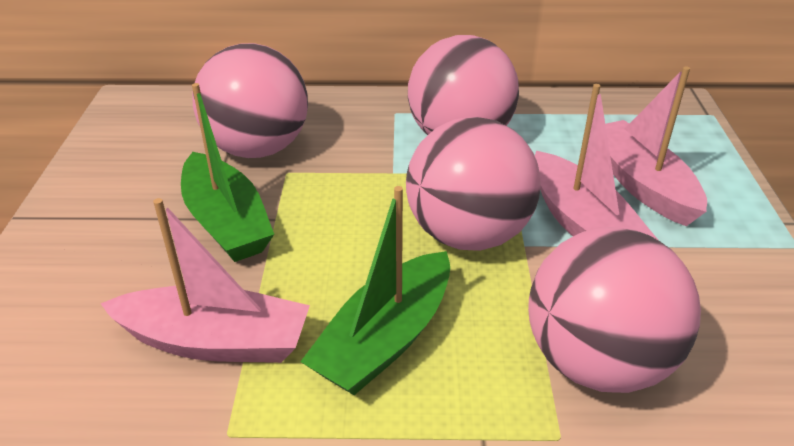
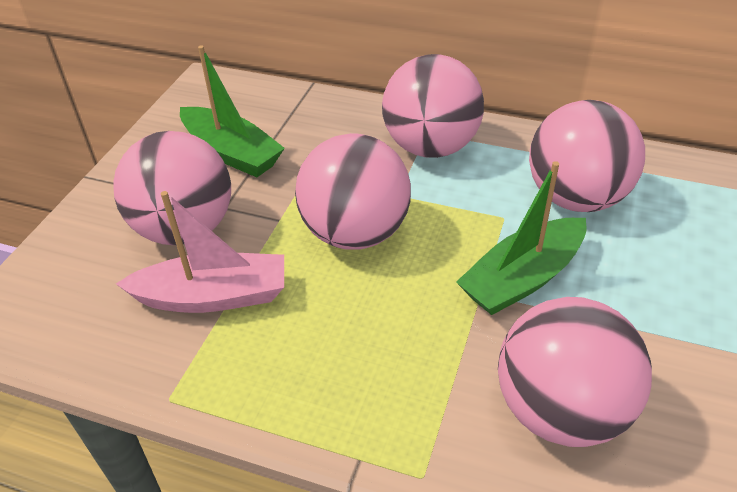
pink ball: 4 -> 5
pink boat: 3 -> 1

